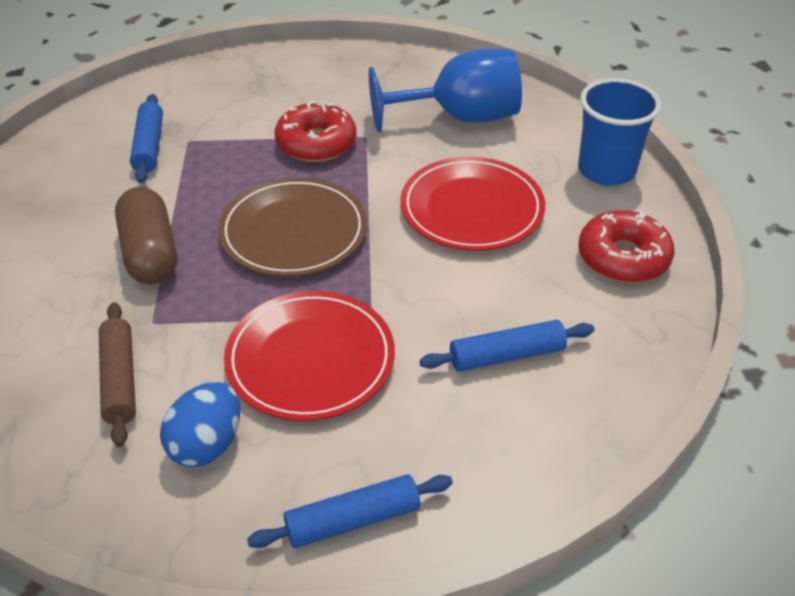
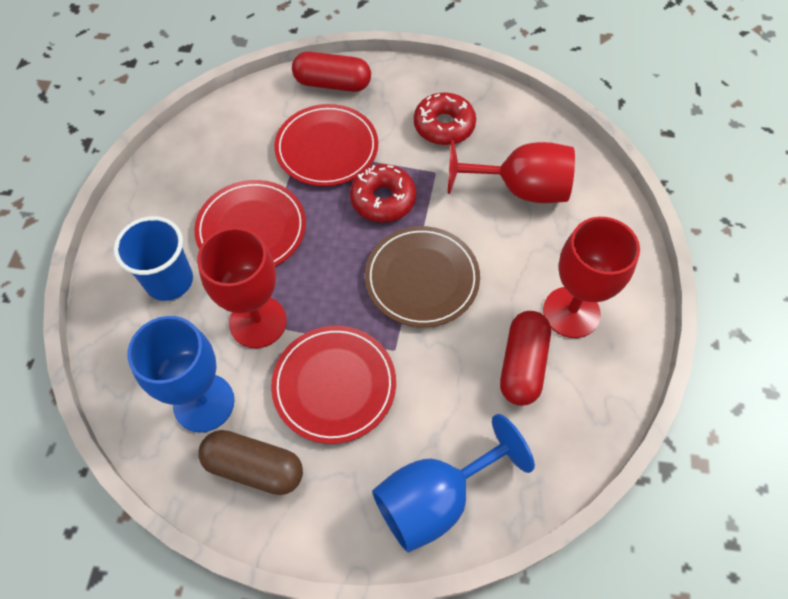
blue egg: 1 -> 0
blue goblet: 1 -> 2
blue rolling pin: 3 -> 0
brown rolling pin: 1 -> 0
red capsule: 0 -> 2
red goblet: 0 -> 3
red plate: 2 -> 3

